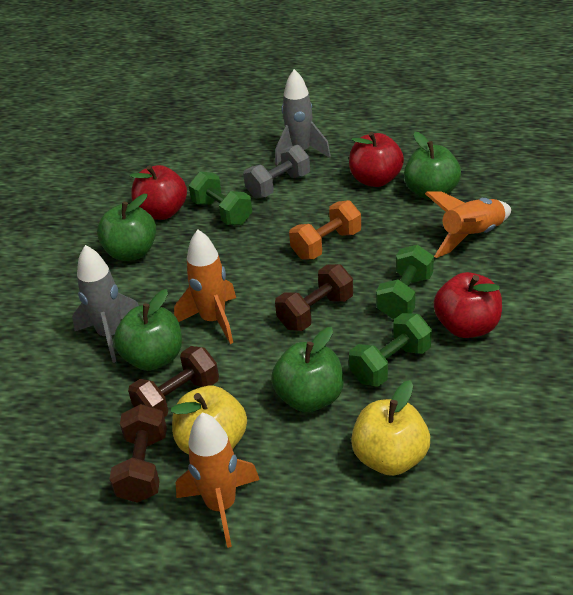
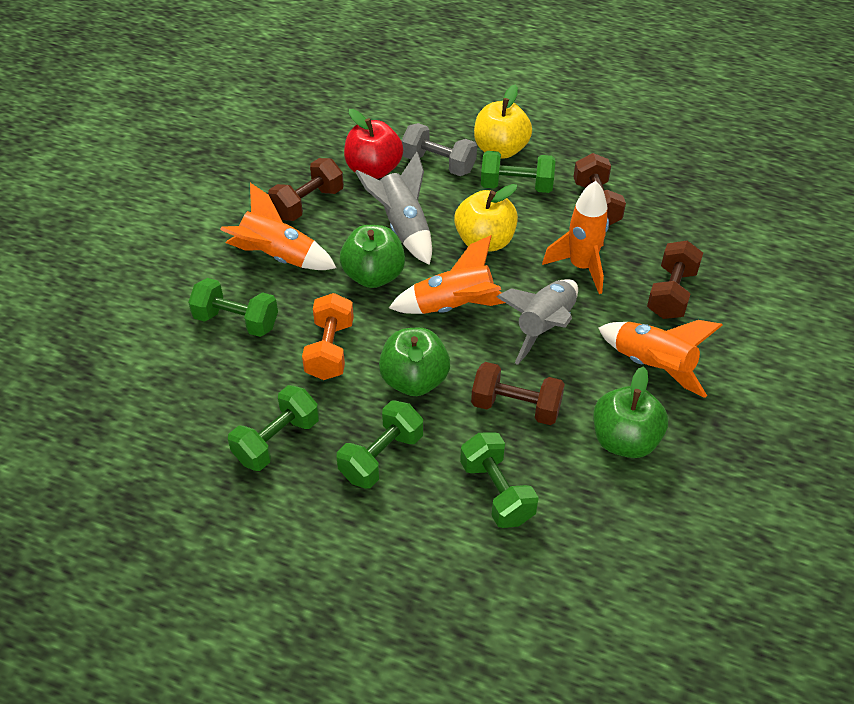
brown dumbbell: 3 -> 4
green apple: 4 -> 3
green dumbbell: 3 -> 5
orange rocket: 3 -> 4
red apple: 3 -> 1

